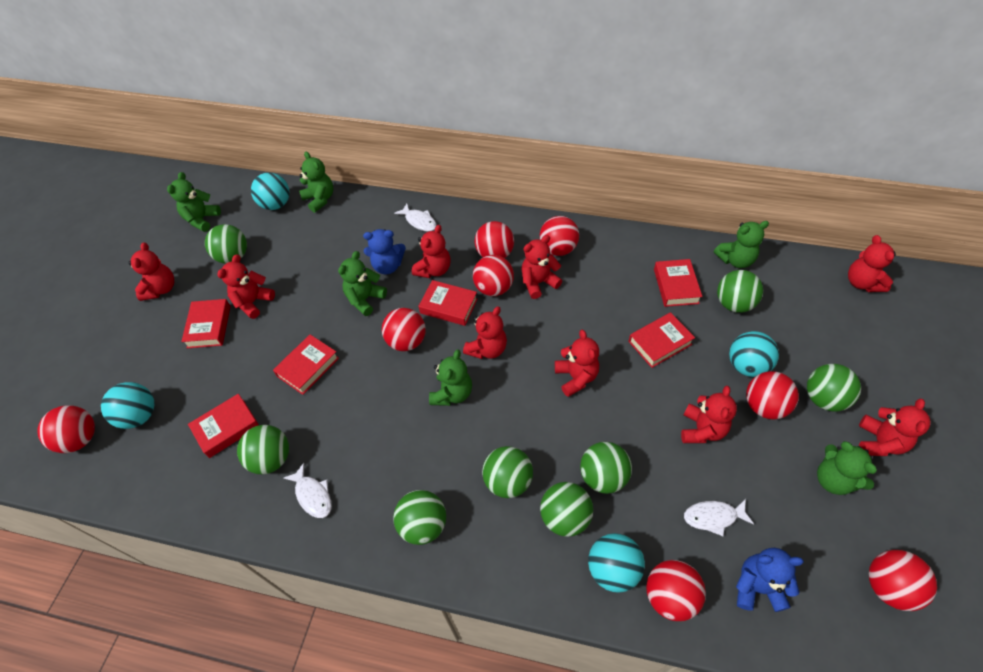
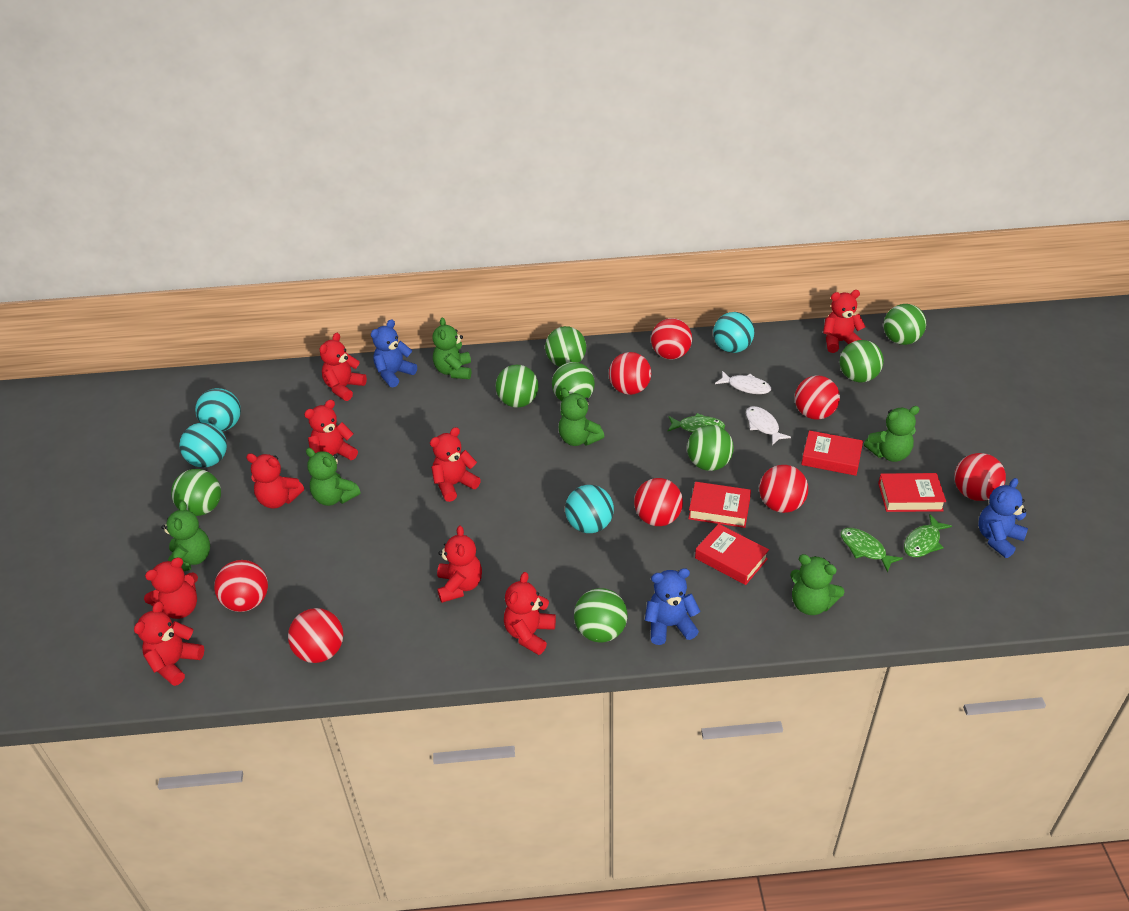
blue teddy bear: 2 -> 3
green fish: 0 -> 3
red book: 6 -> 4
white fish: 3 -> 2

